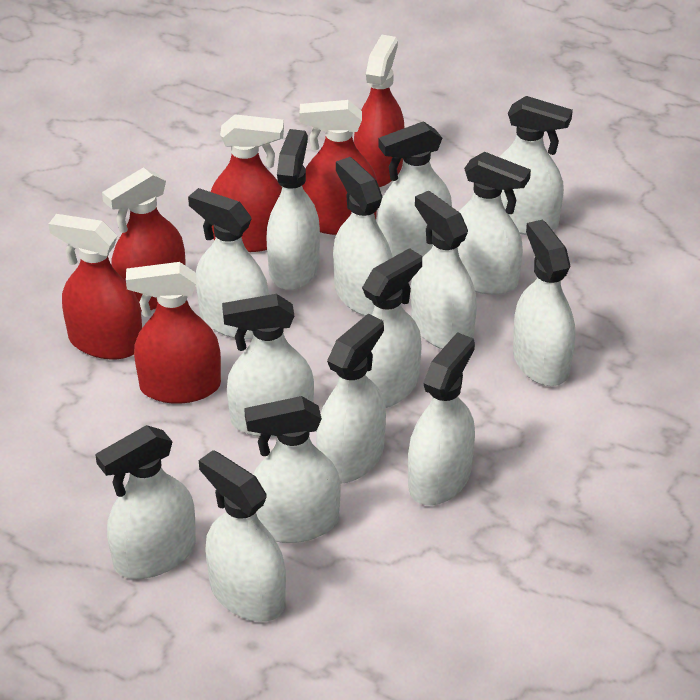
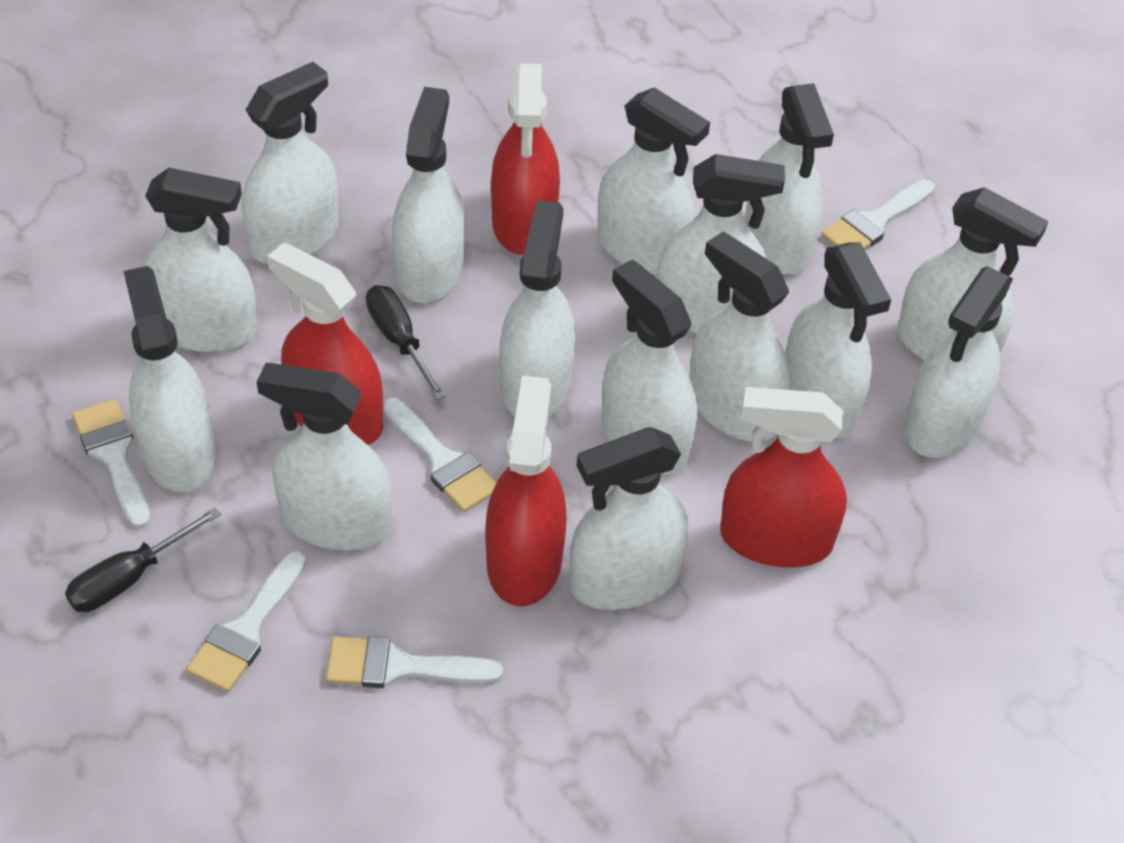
black screwdriver: 0 -> 2
red spray bottle: 6 -> 4
white brush: 0 -> 5

